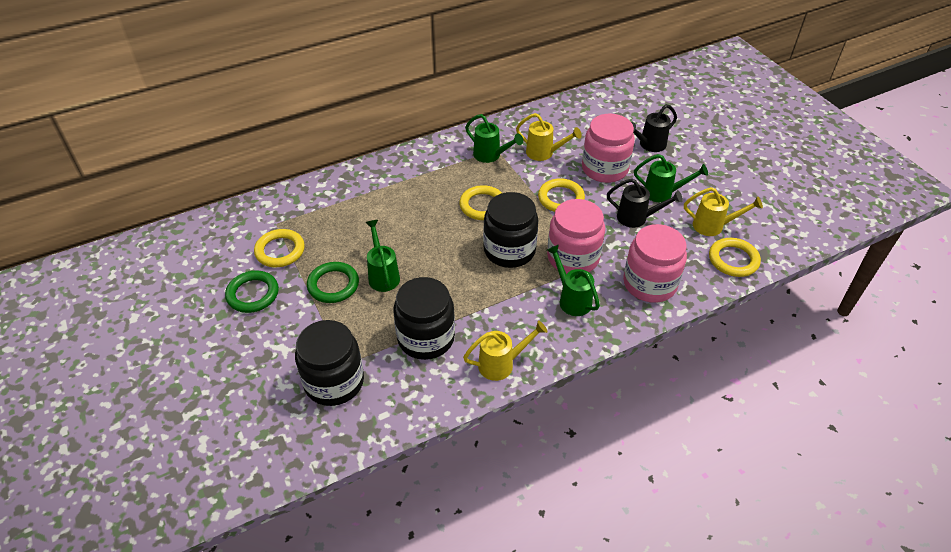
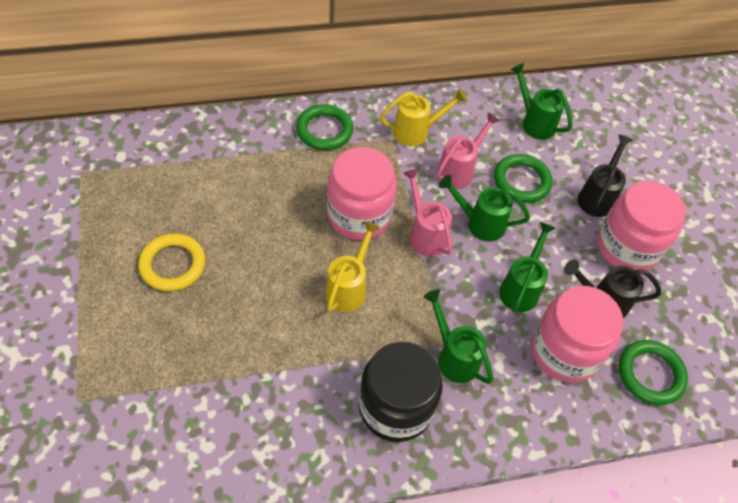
black jar: 3 -> 1
green ring: 2 -> 3
pink watering can: 0 -> 2
yellow ring: 4 -> 1
yellow watering can: 3 -> 2

